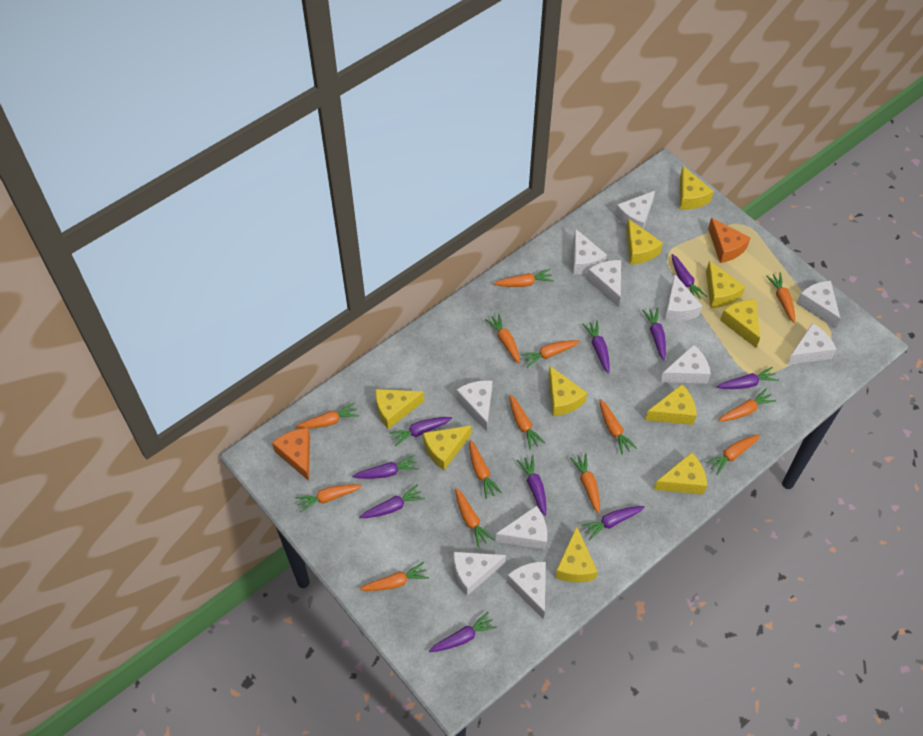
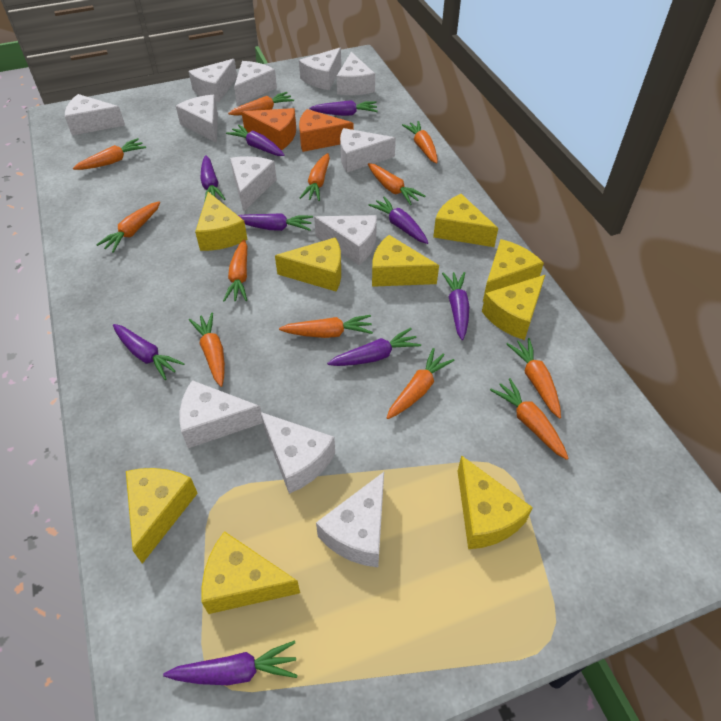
orange carrot: 14 -> 12
purple carrot: 10 -> 9
white cheese: 11 -> 12
yellow cheese: 10 -> 9

